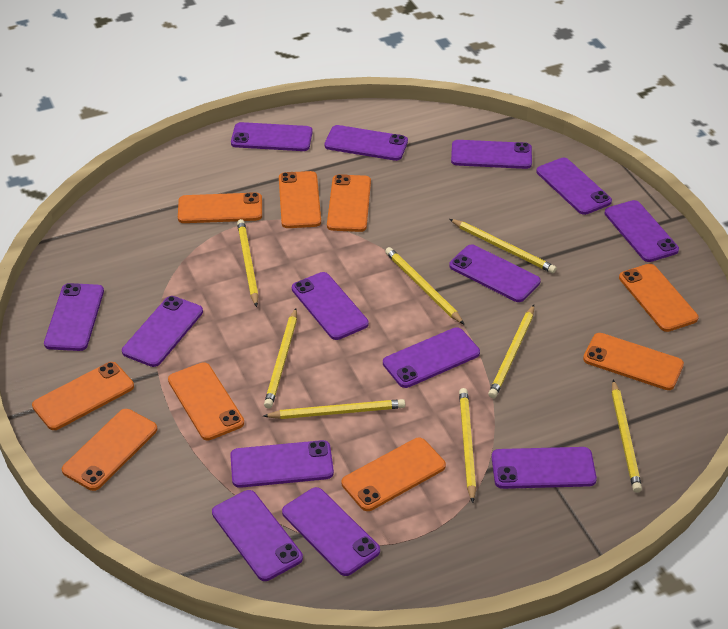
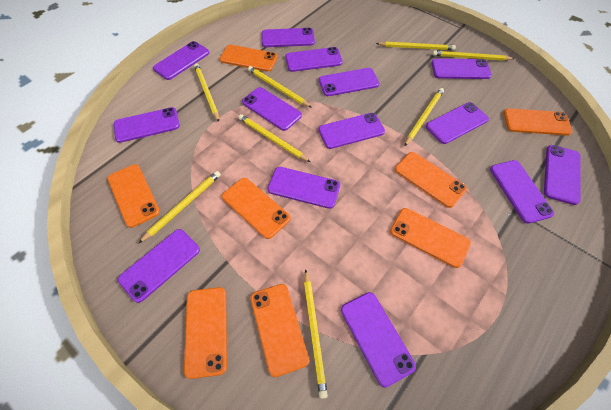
orange phone: 9 -> 8

